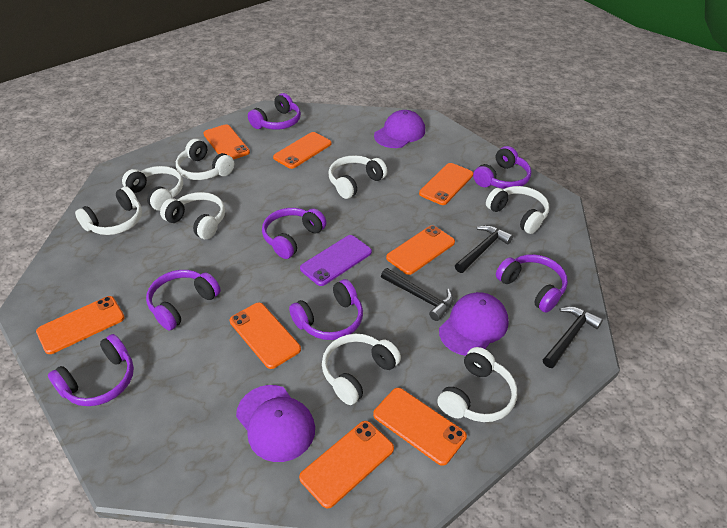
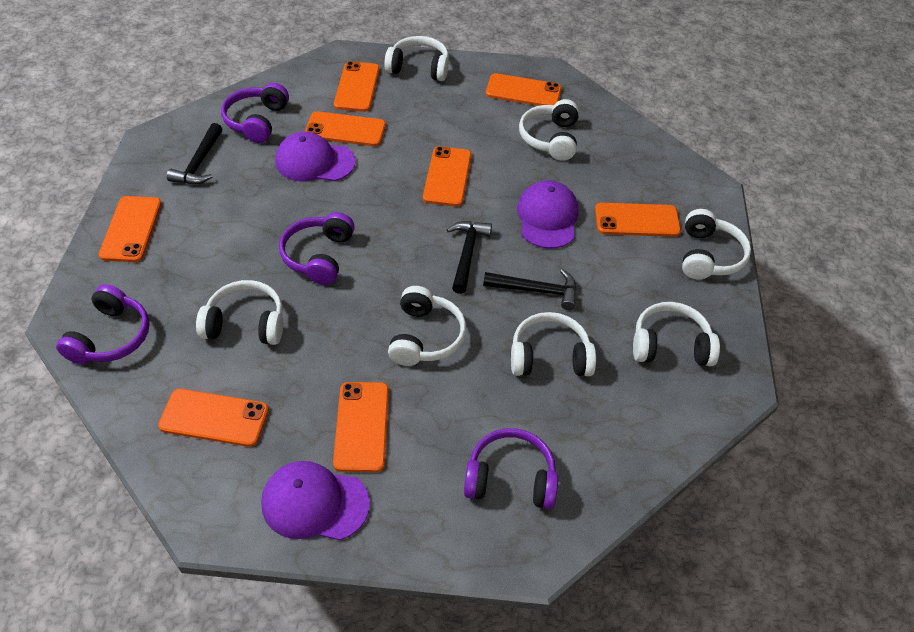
purple headphones: 7 -> 4
purple phone: 1 -> 0
white headphones: 8 -> 7

